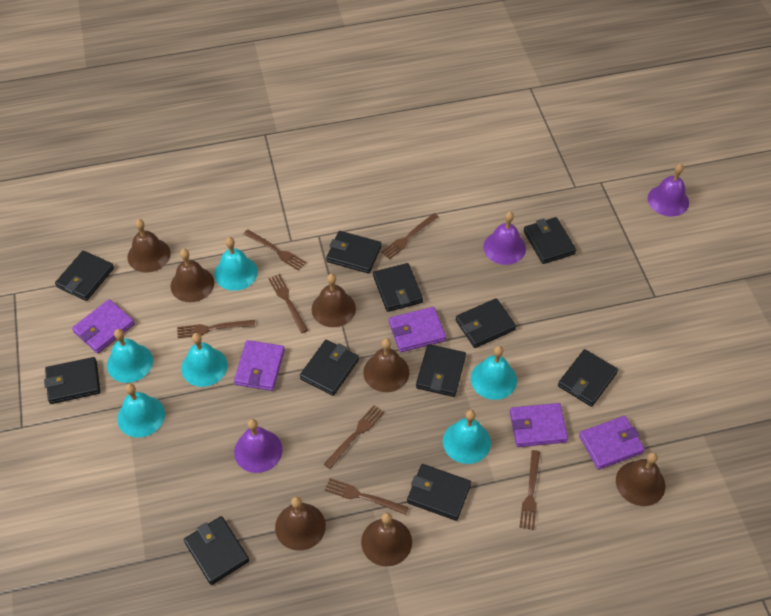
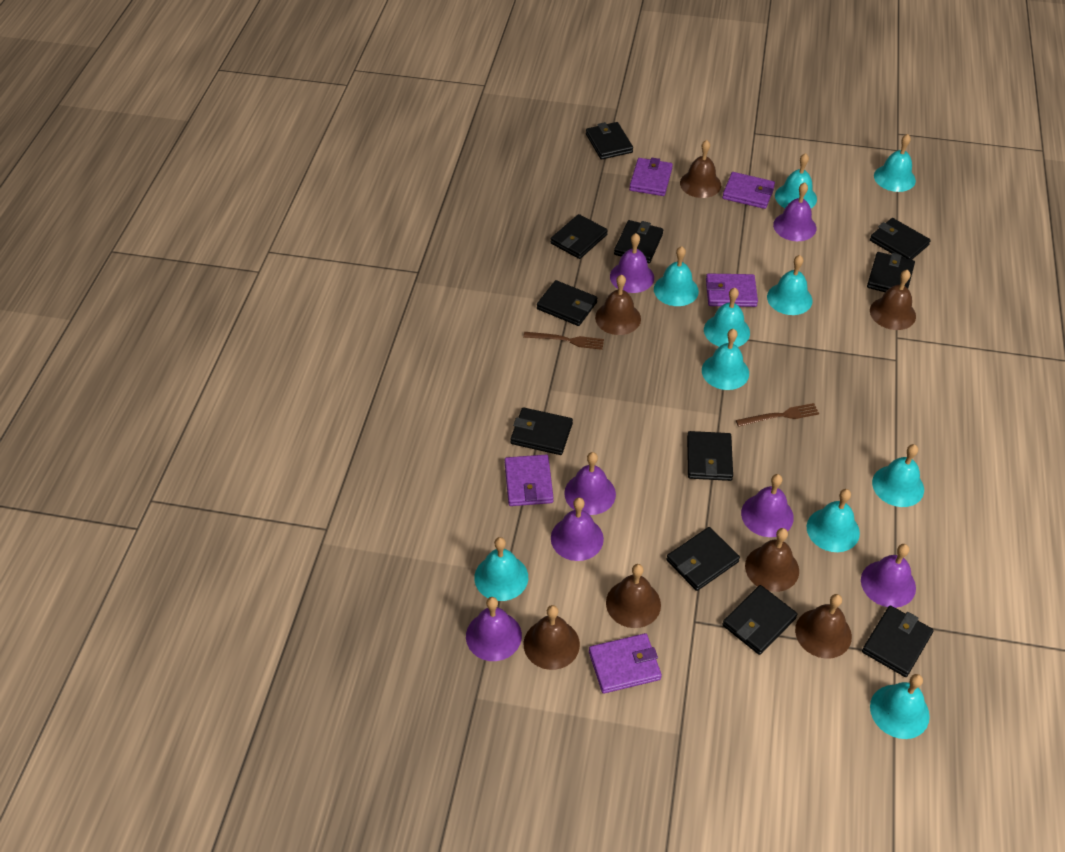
brown fork: 7 -> 2
purple bell: 3 -> 7
turquoise bell: 6 -> 10

